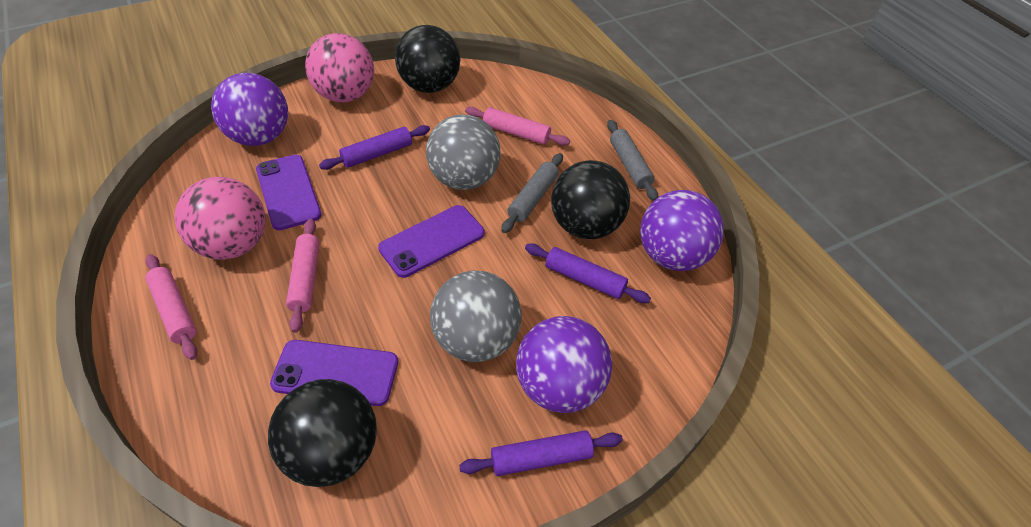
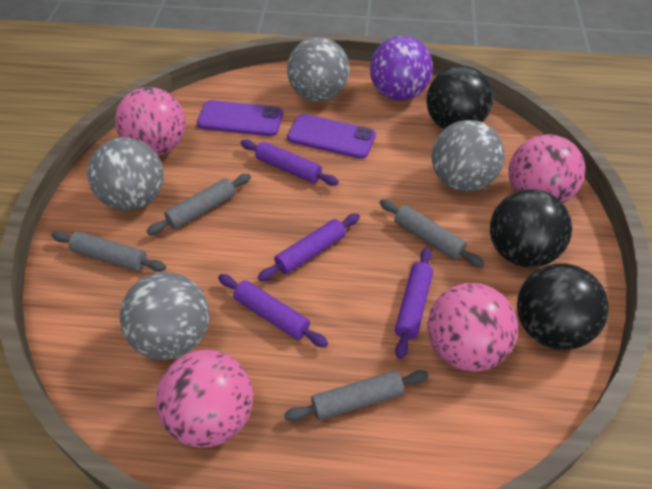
grey ball: 2 -> 4
grey rolling pin: 2 -> 4
pink ball: 2 -> 4
pink rolling pin: 3 -> 0
purple ball: 3 -> 1
purple phone: 3 -> 2
purple rolling pin: 3 -> 4

